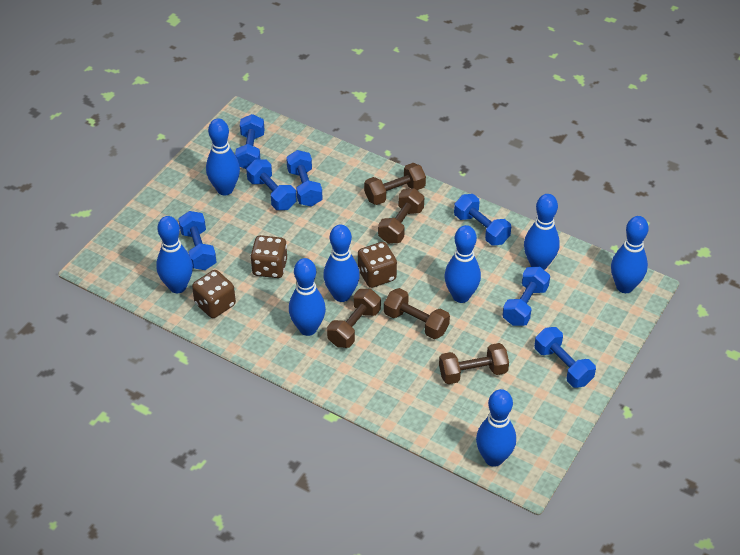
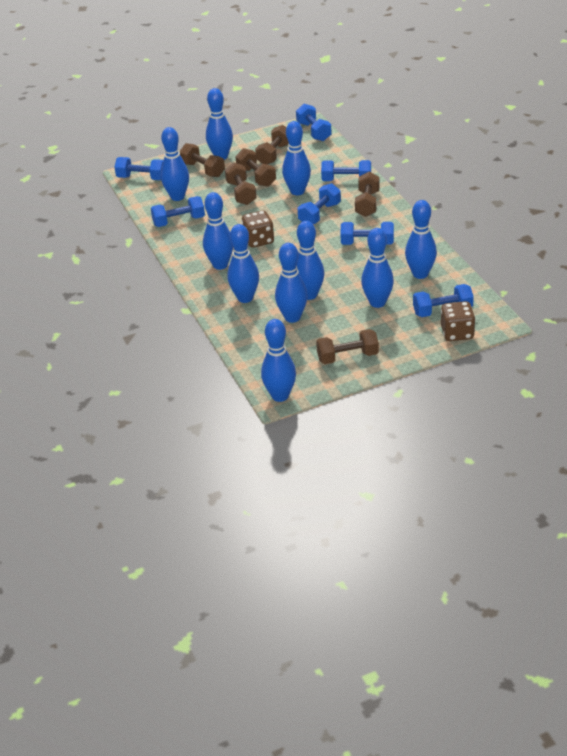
blue bowling pin: 8 -> 10
brown dice: 3 -> 2
brown dumbbell: 5 -> 6

